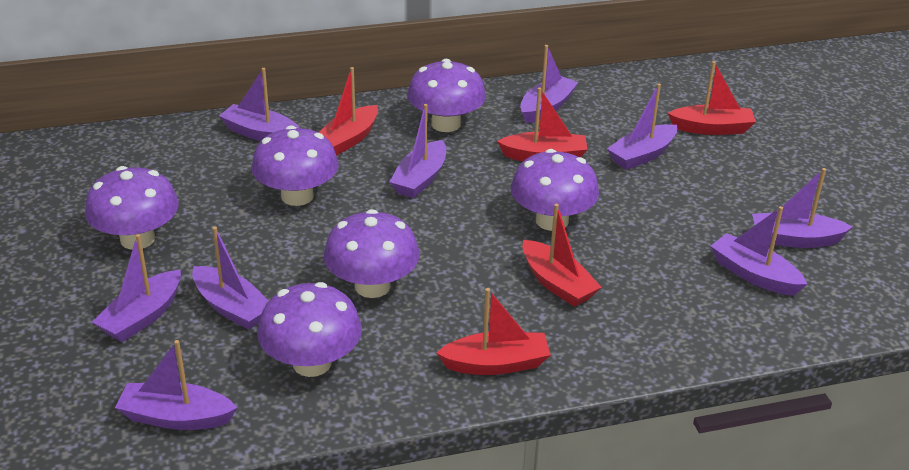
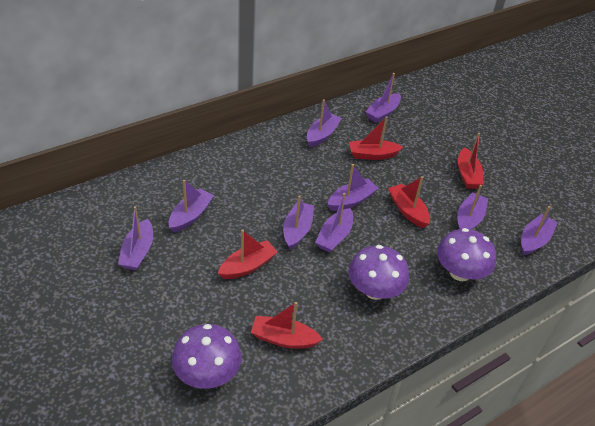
purple mushroom: 6 -> 3

